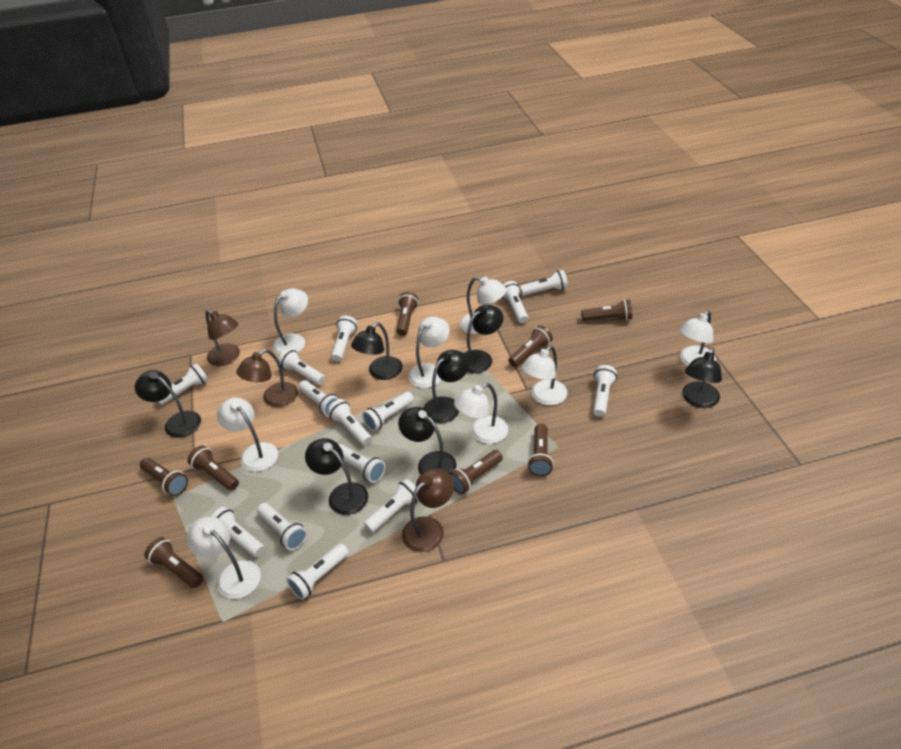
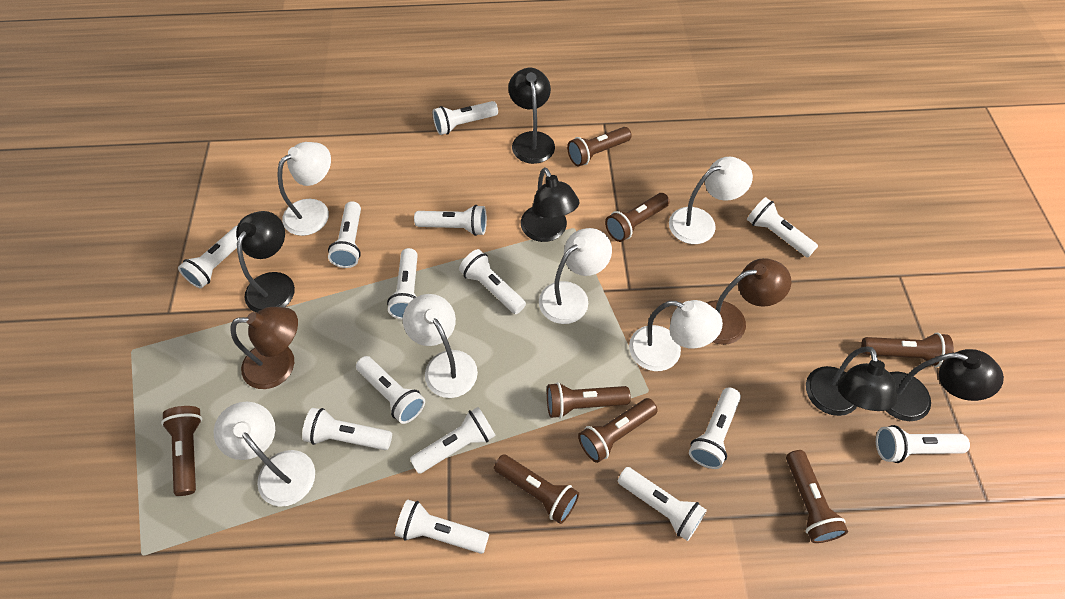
black lamp: 7 -> 5
brown lamp: 3 -> 2
white lamp: 8 -> 6

